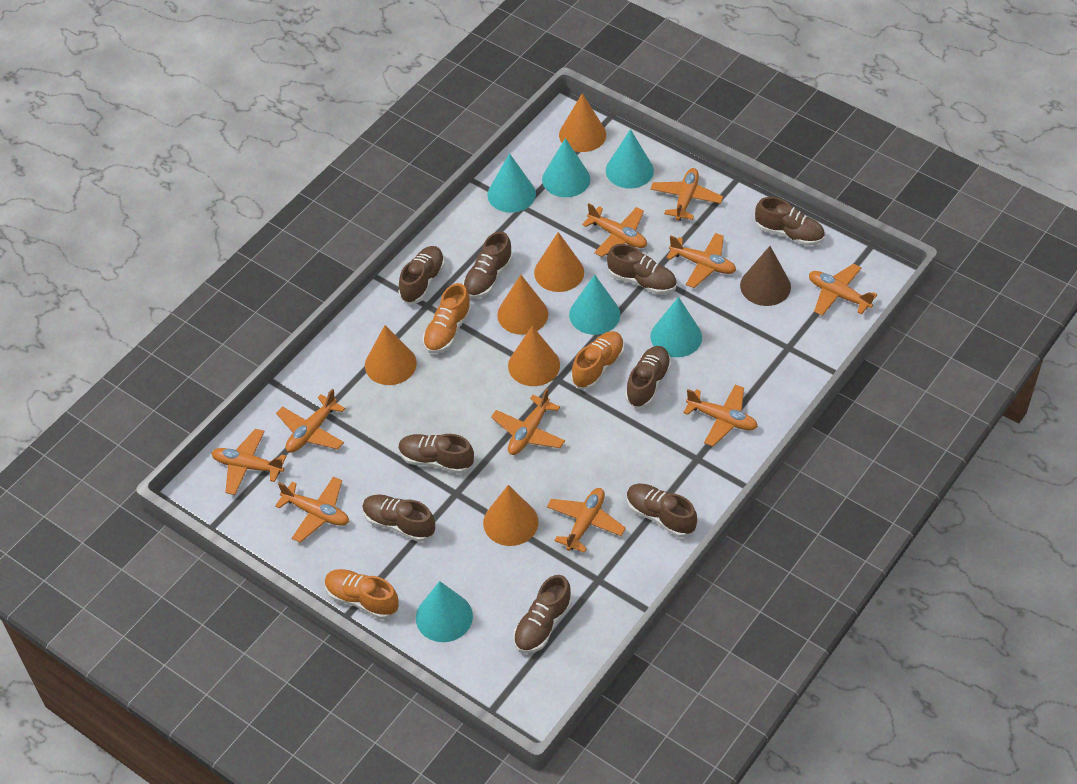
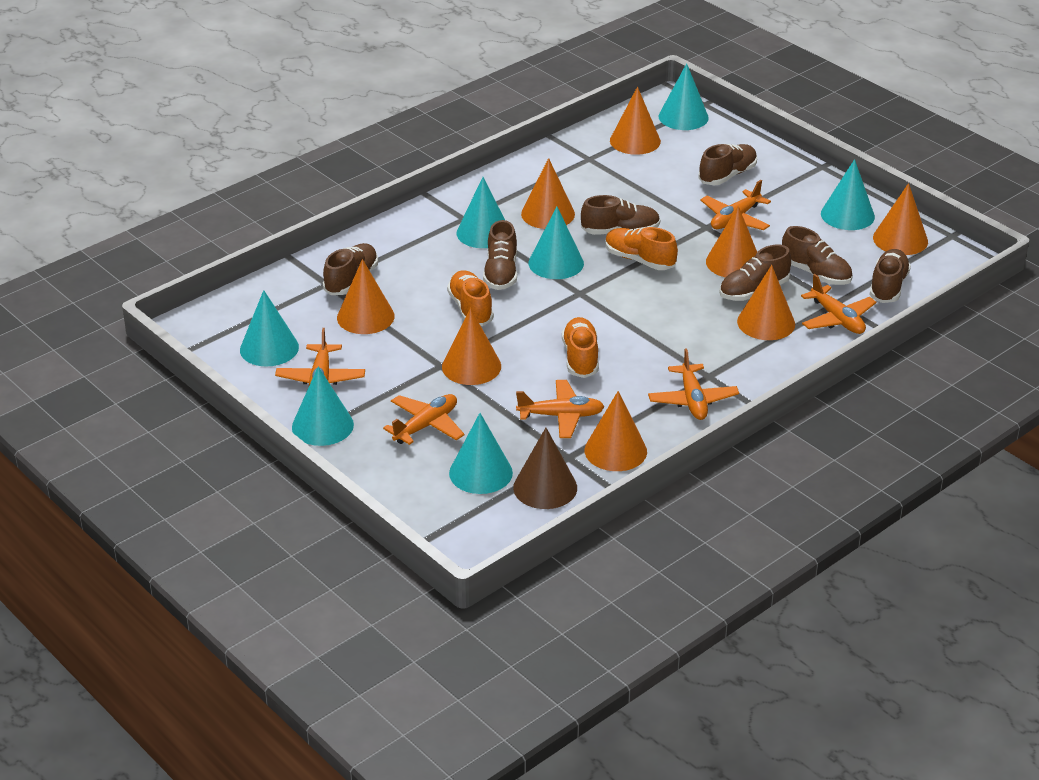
brown shoe: 9 -> 7
orange cone: 6 -> 8
orange plane: 10 -> 6
turquoise cone: 6 -> 7

